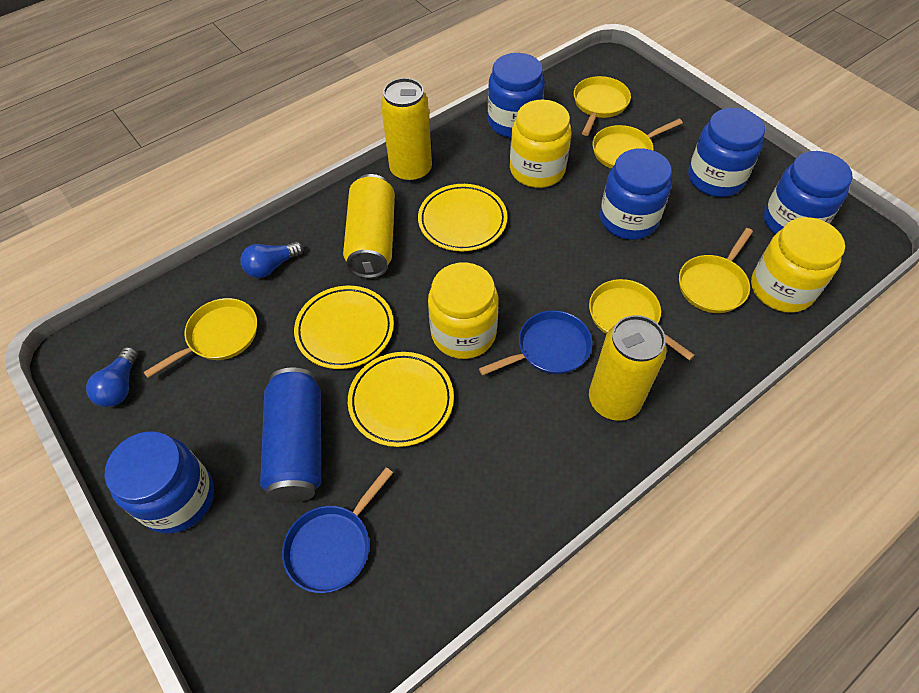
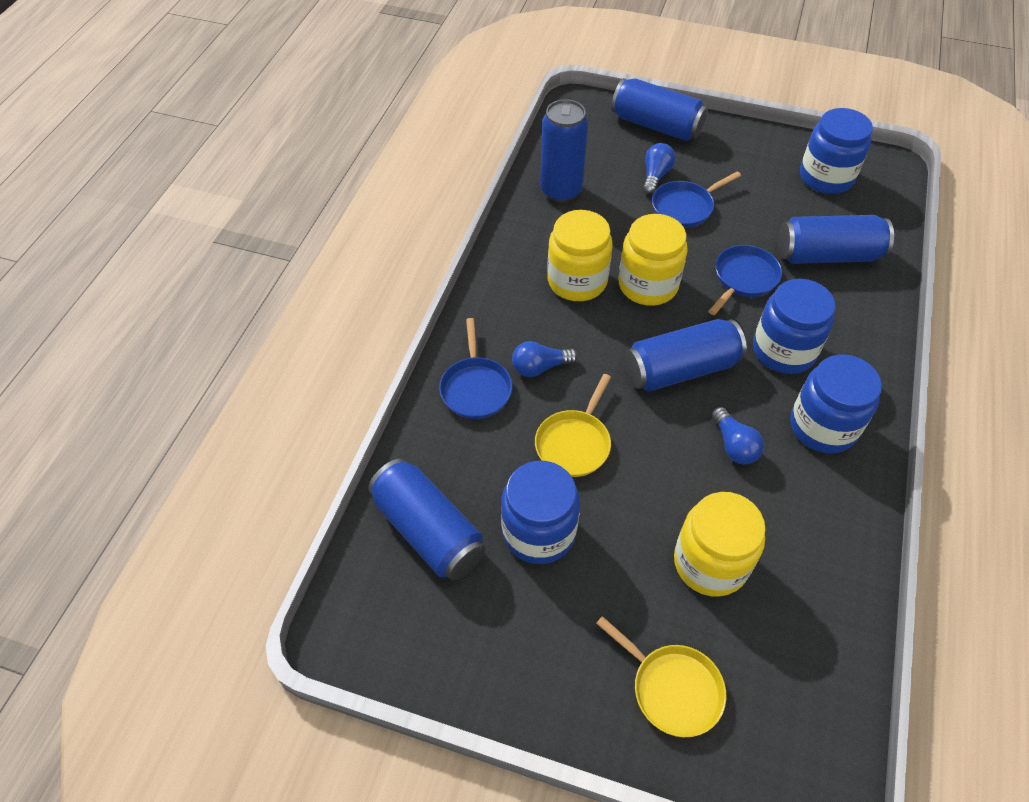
blue can: 1 -> 5
blue jar: 5 -> 4
blue light bulb: 2 -> 3
blue pan: 2 -> 3
yellow can: 3 -> 0
yellow pan: 5 -> 2
yellow plate: 3 -> 0

